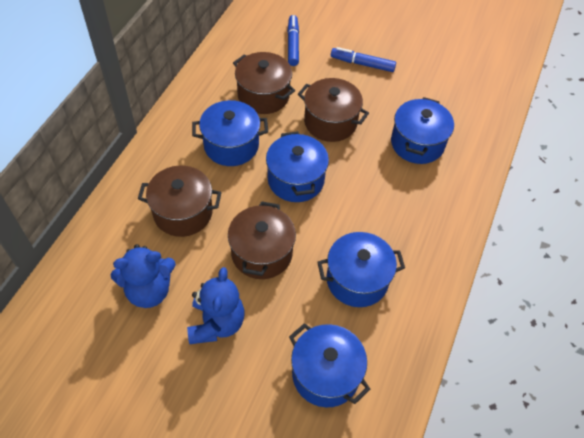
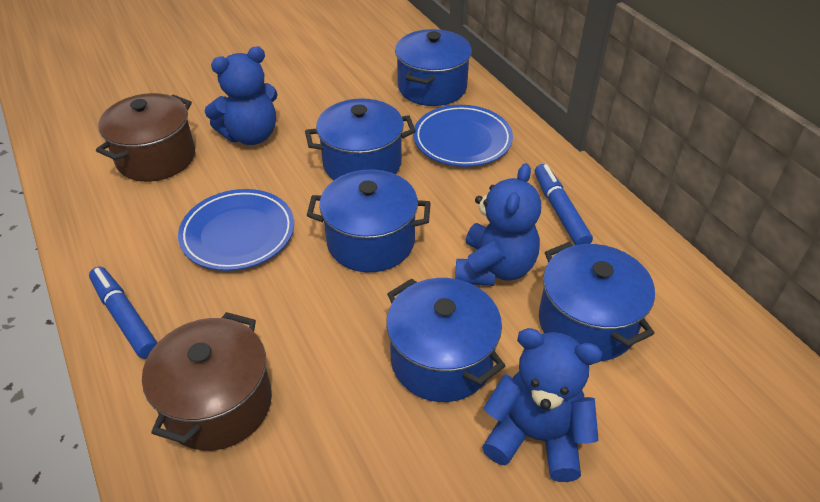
blue plate: 0 -> 2
blue teddy bear: 2 -> 3
brown pot: 4 -> 2

